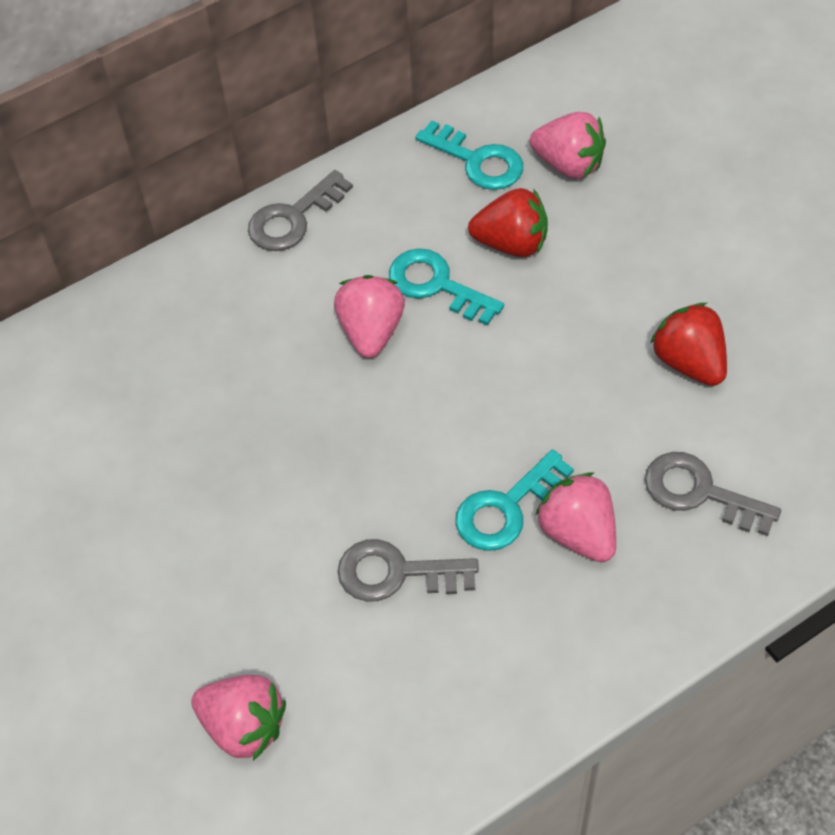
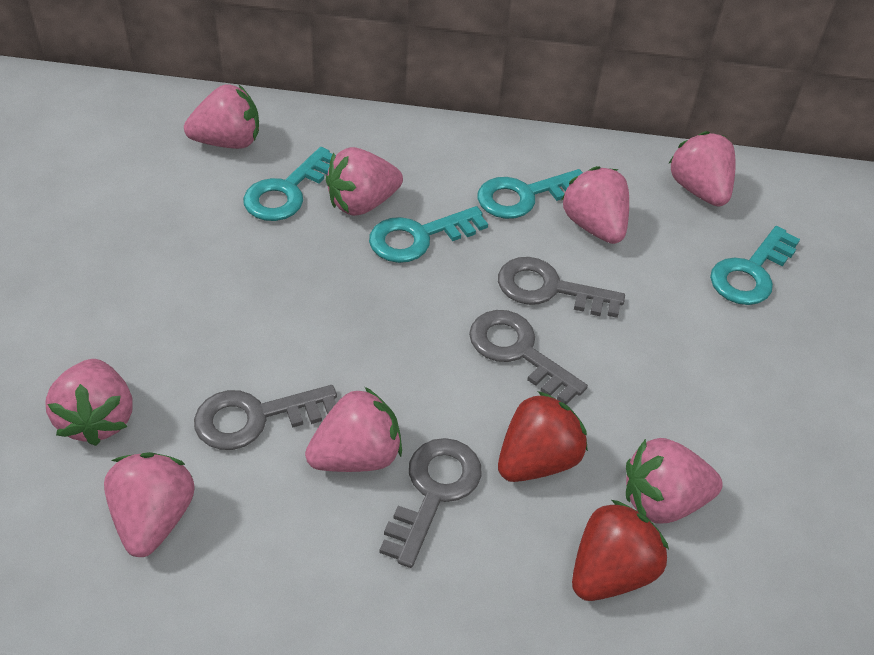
grey key: 3 -> 4
pink strawberry: 4 -> 8
turquoise key: 3 -> 4

